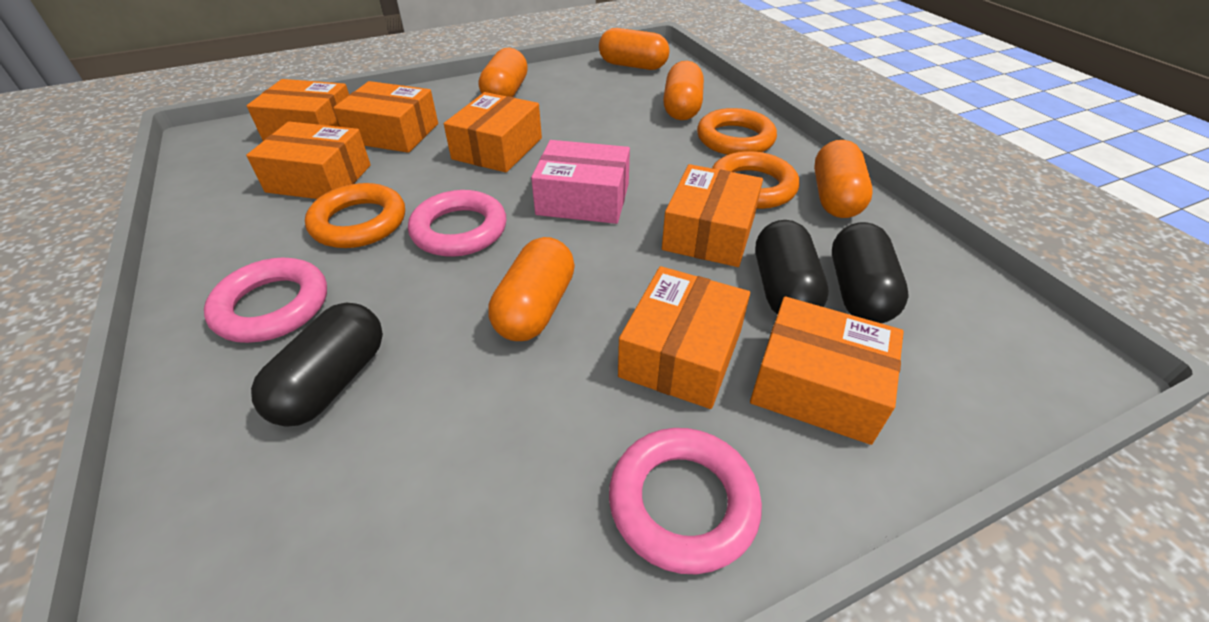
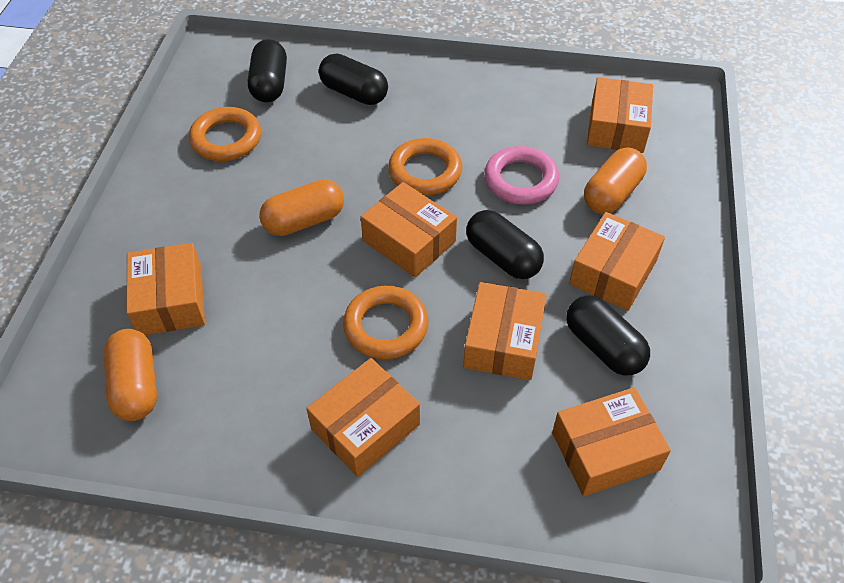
black capsule: 3 -> 4
orange capsule: 5 -> 3
pink box: 1 -> 0
pink ring: 3 -> 1

